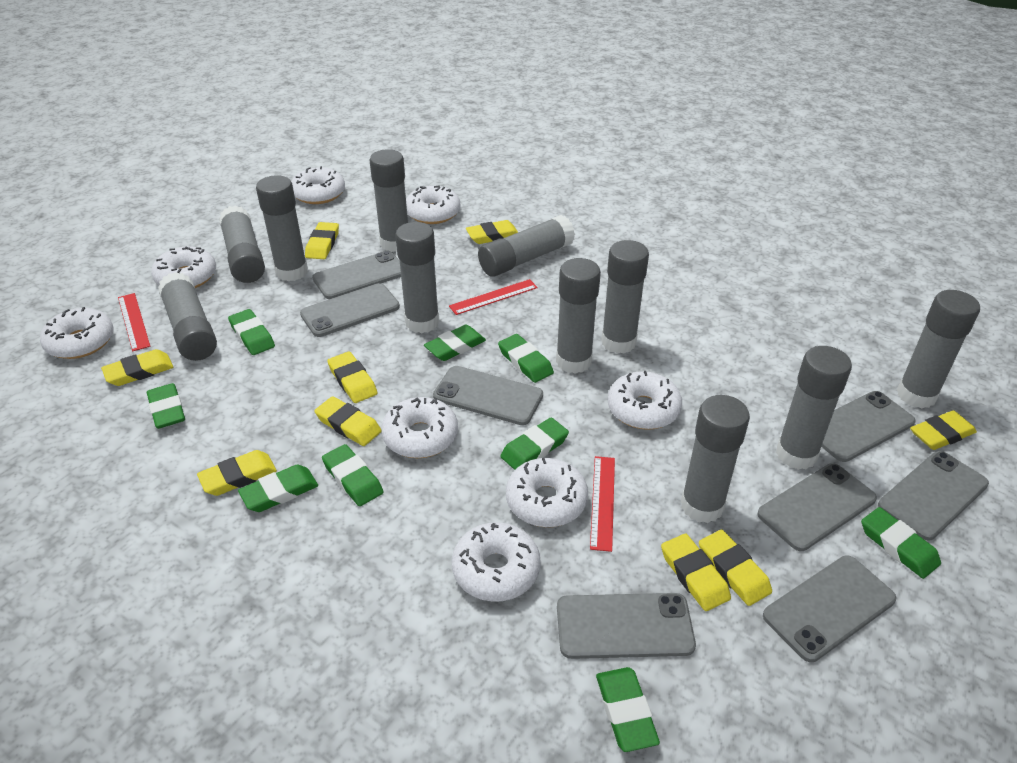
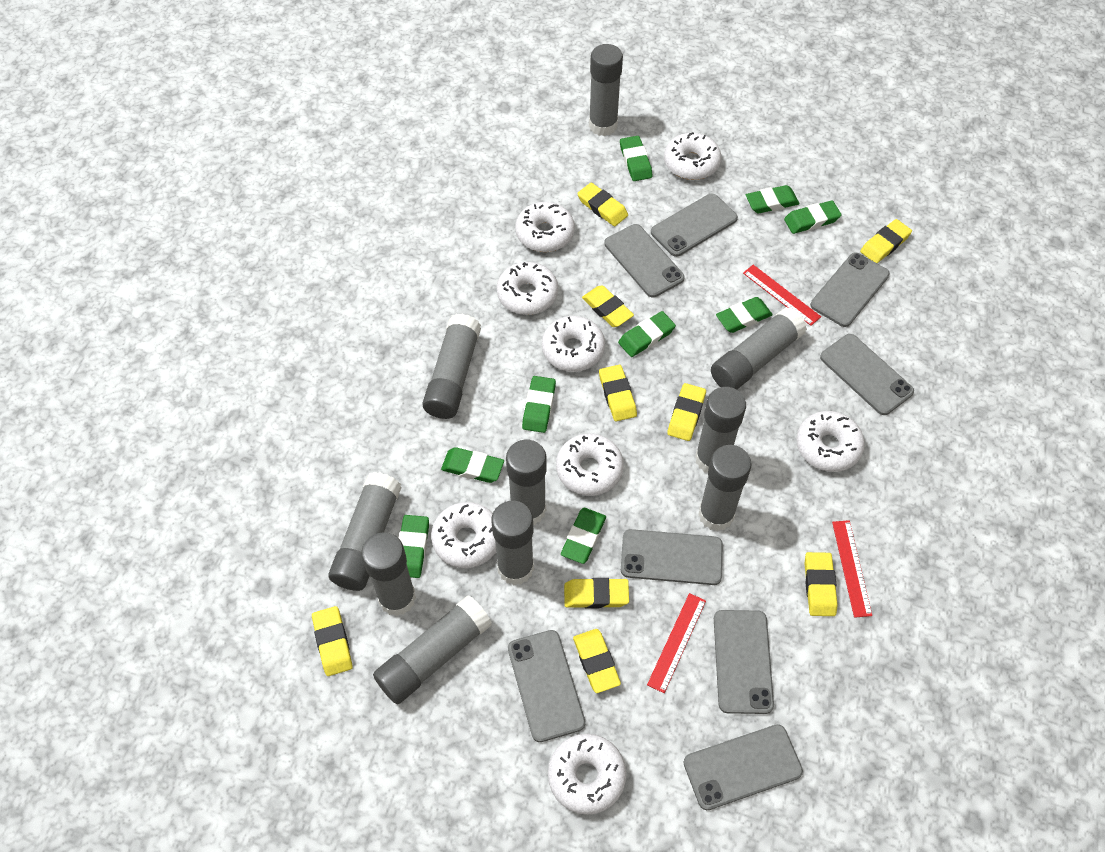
grey glue stick: 11 -> 10

